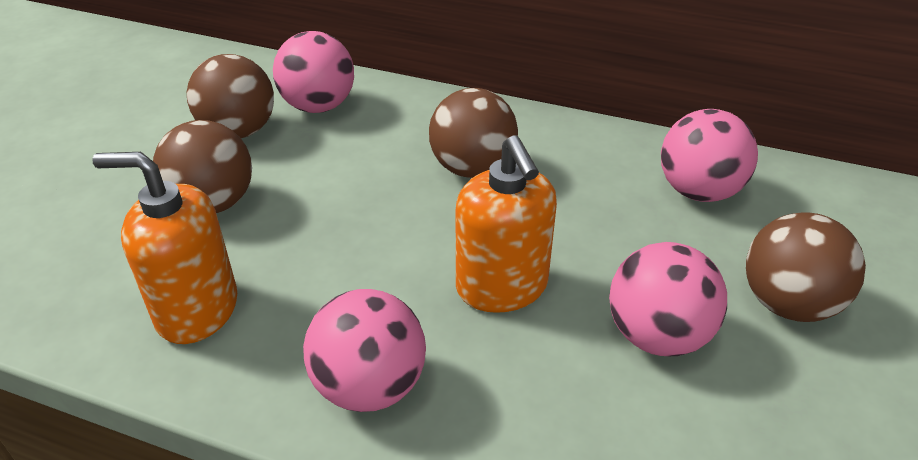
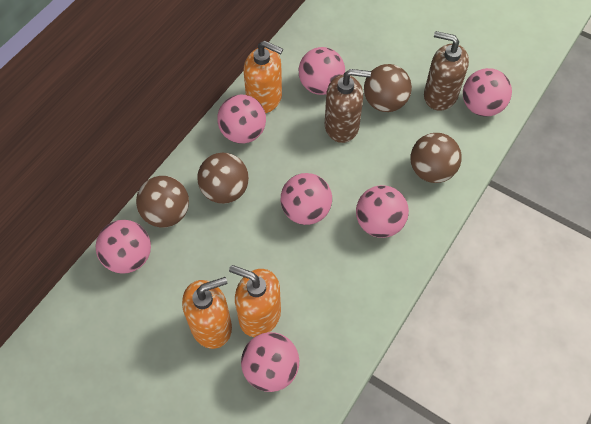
brown soap dispenser: 0 -> 2
orange soap dispenser: 2 -> 3
pink ball: 4 -> 7

